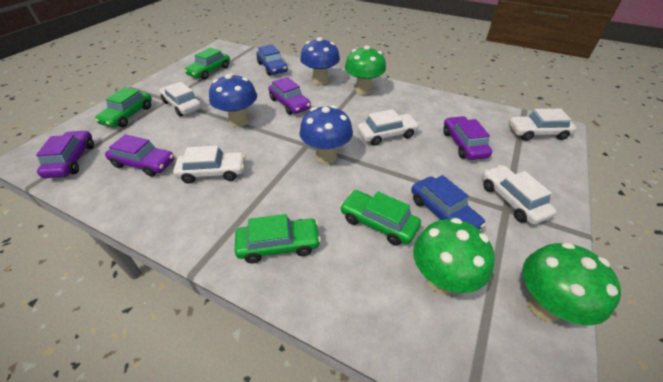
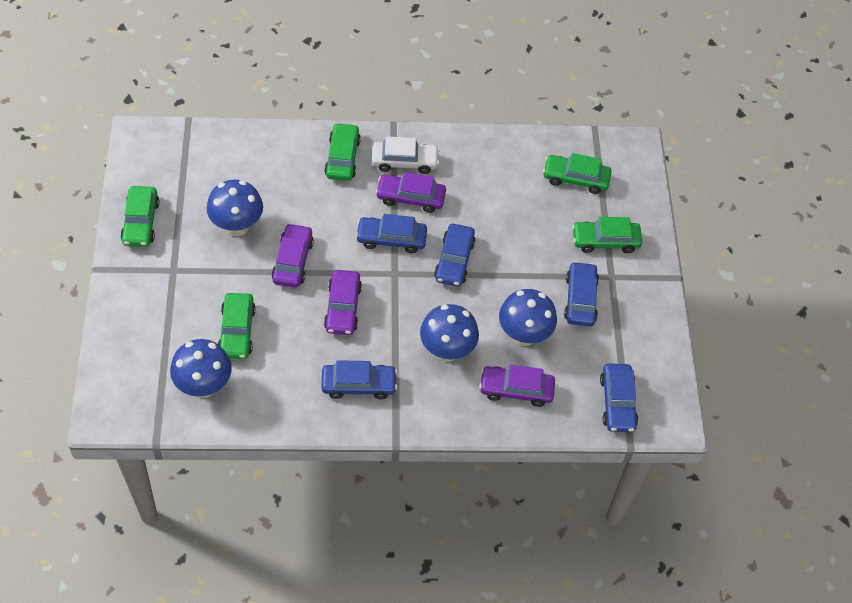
blue car: 2 -> 5
blue mushroom: 3 -> 4
green car: 4 -> 5
green mushroom: 3 -> 0
white car: 5 -> 1

